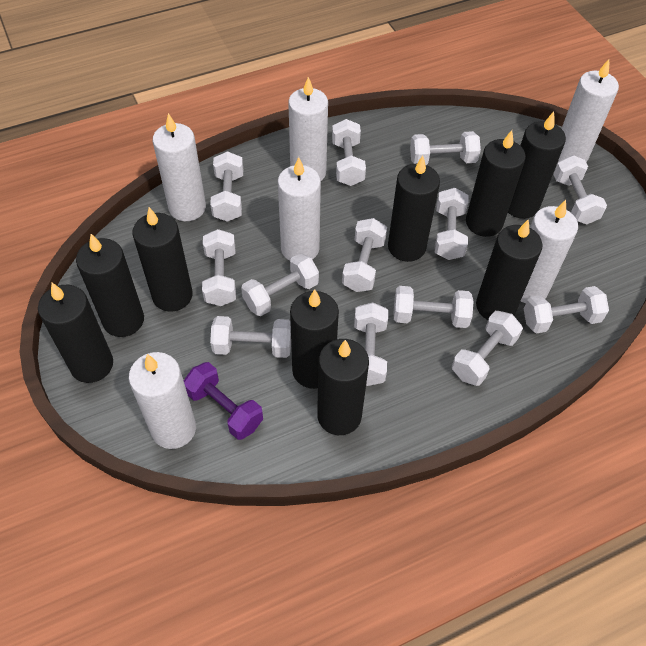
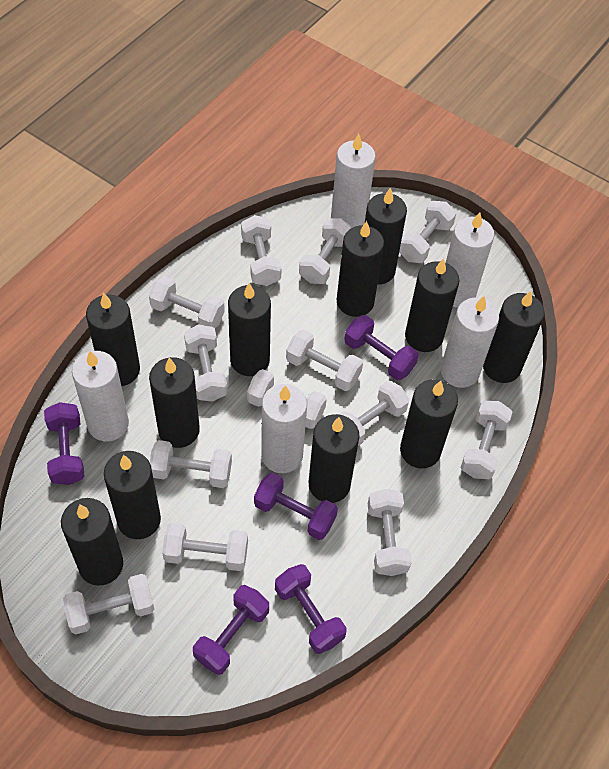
black candle: 9 -> 11
purple dumbbell: 1 -> 5
white candle: 6 -> 5

